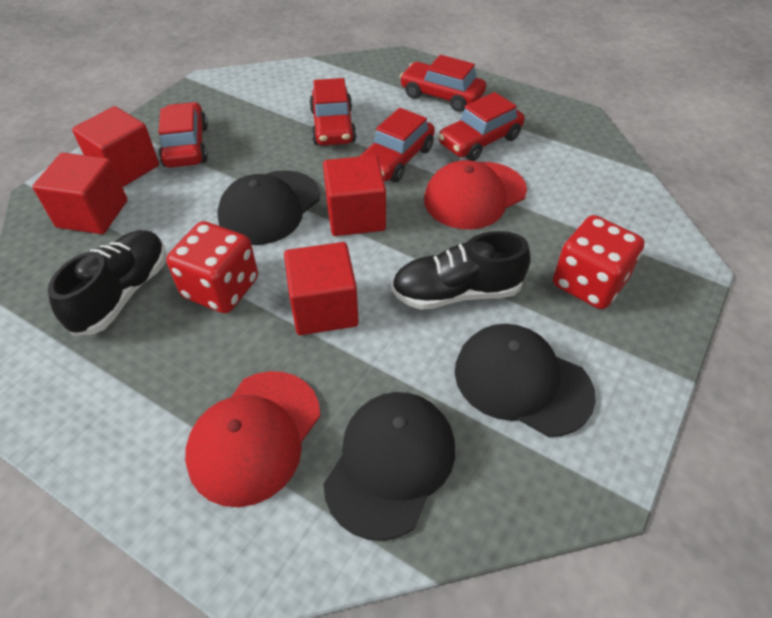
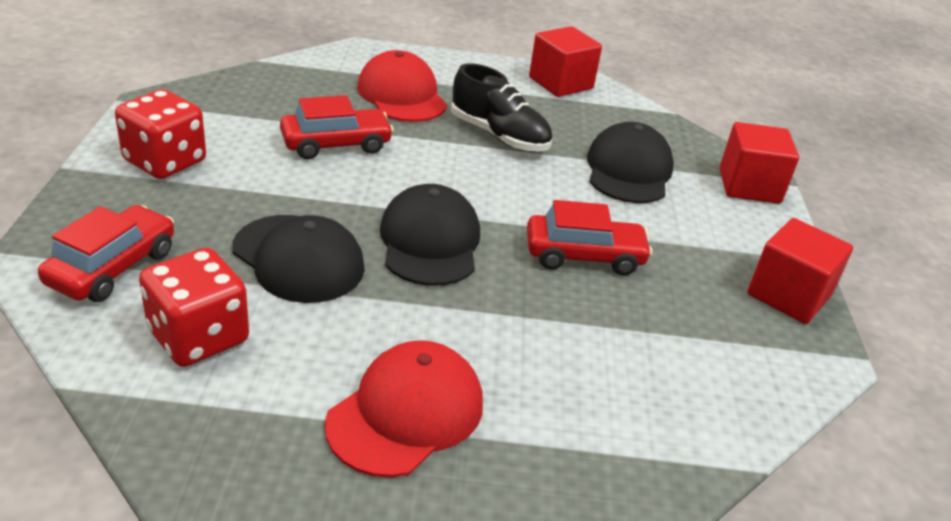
black shoe: 2 -> 1
red car: 5 -> 3
red cube: 4 -> 3

